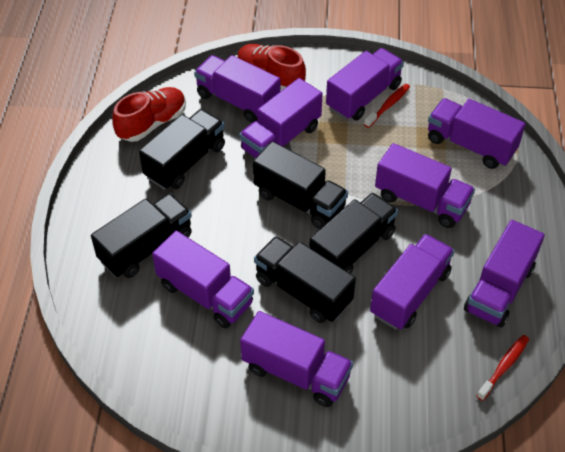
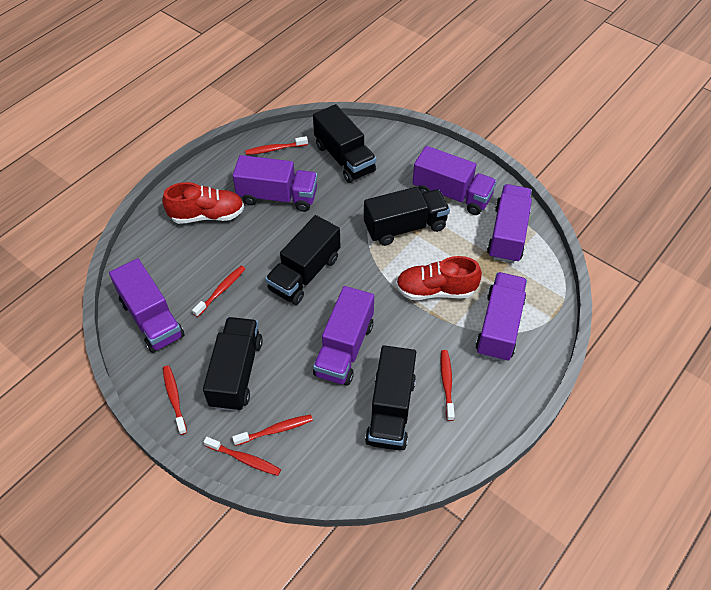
purple truck: 9 -> 6
red toothbrush: 2 -> 6

